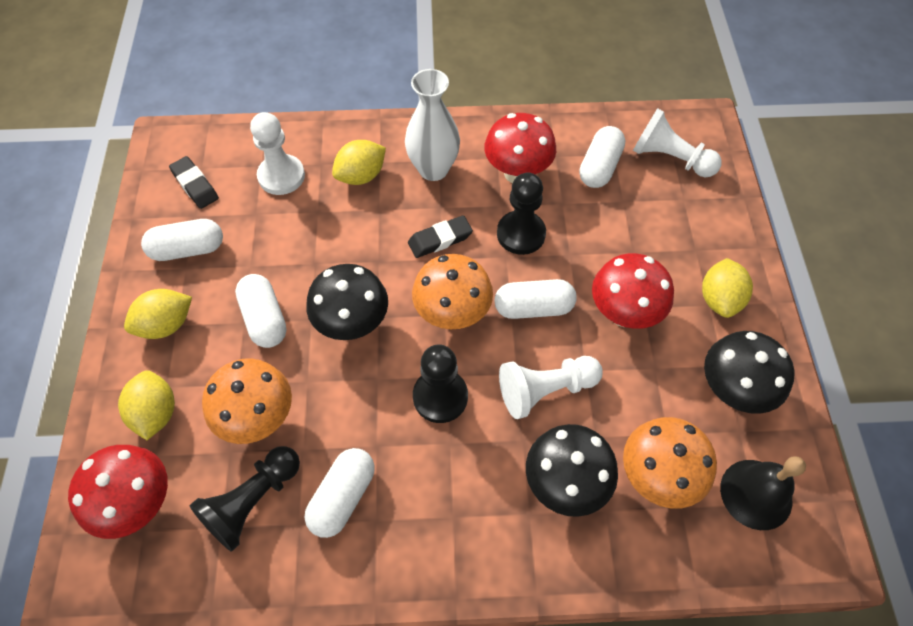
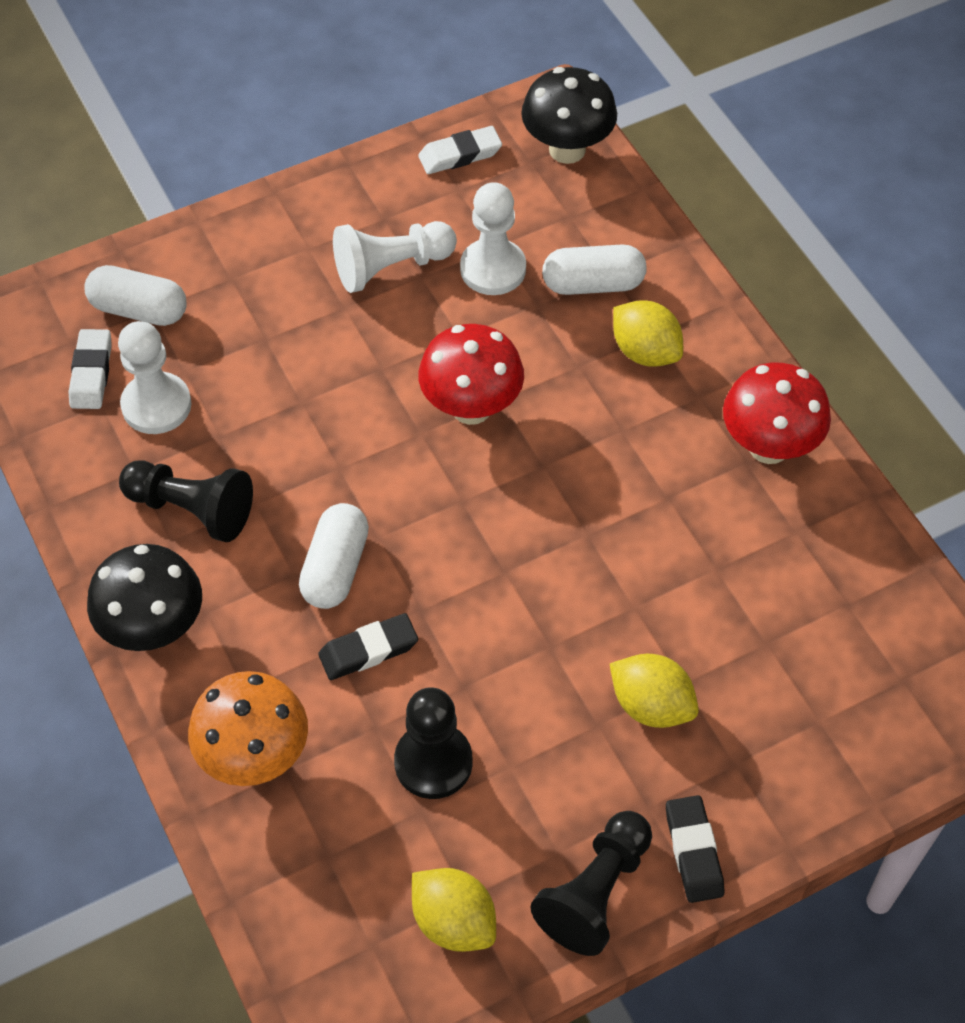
black bell: 1 -> 0
black mushroom: 3 -> 2
orange mushroom: 3 -> 1
red mushroom: 3 -> 2
white capsule: 5 -> 3
white eraser: 0 -> 2
white vase: 1 -> 0
yellow lemon: 4 -> 3

